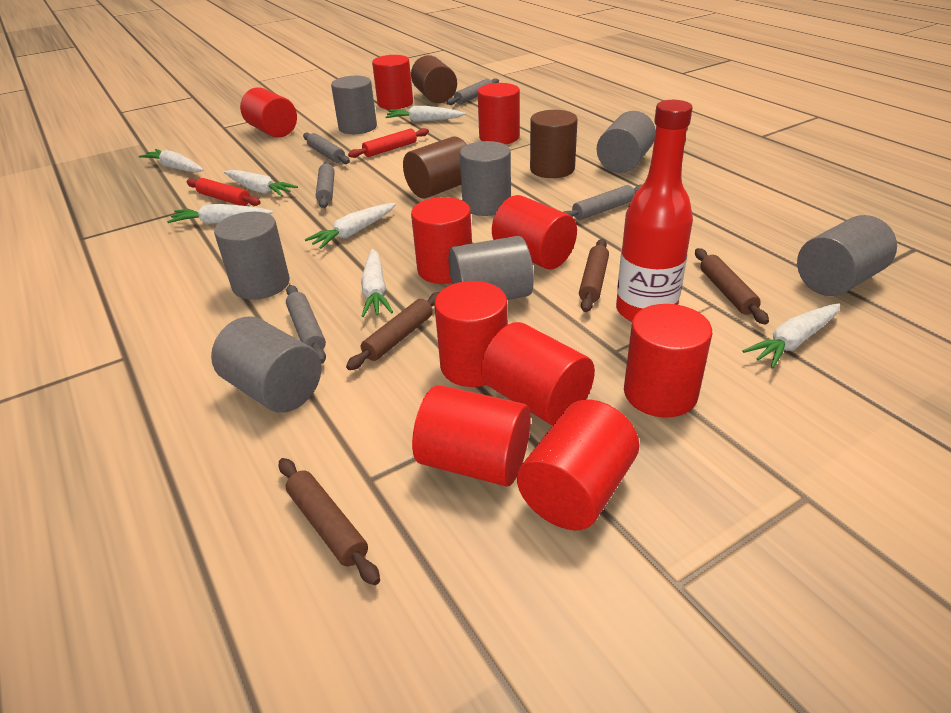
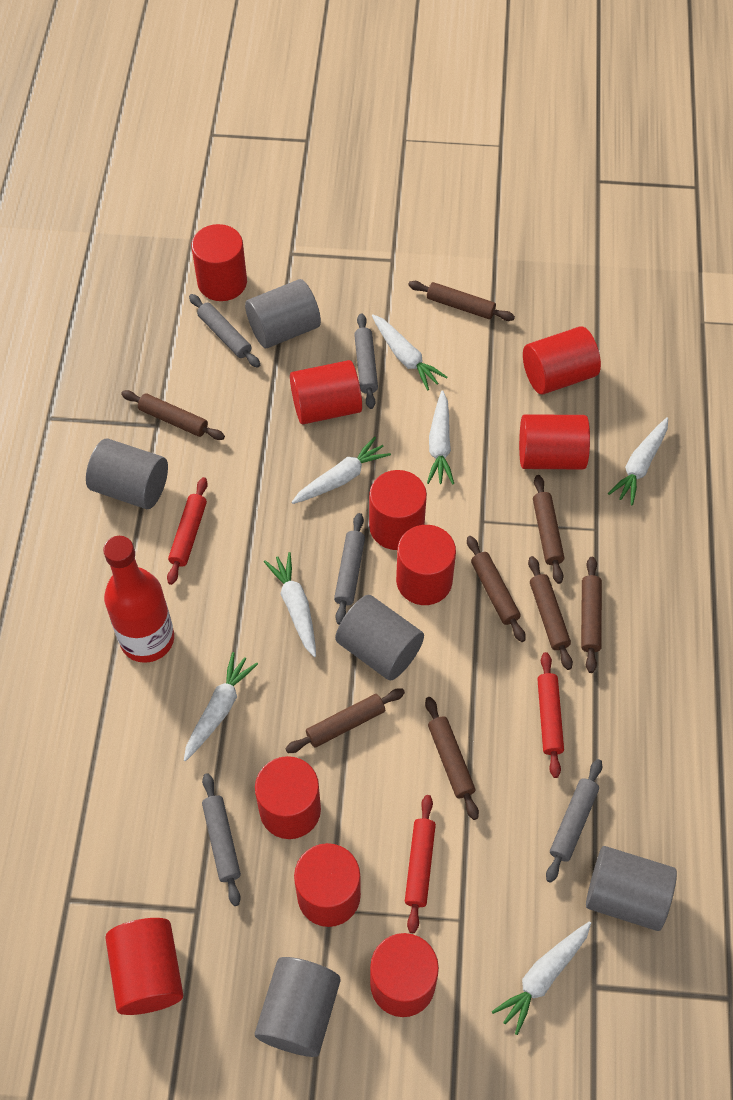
brown cylinder: 3 -> 0
brown rolling pin: 4 -> 8
grey cylinder: 7 -> 5
red rolling pin: 2 -> 3

